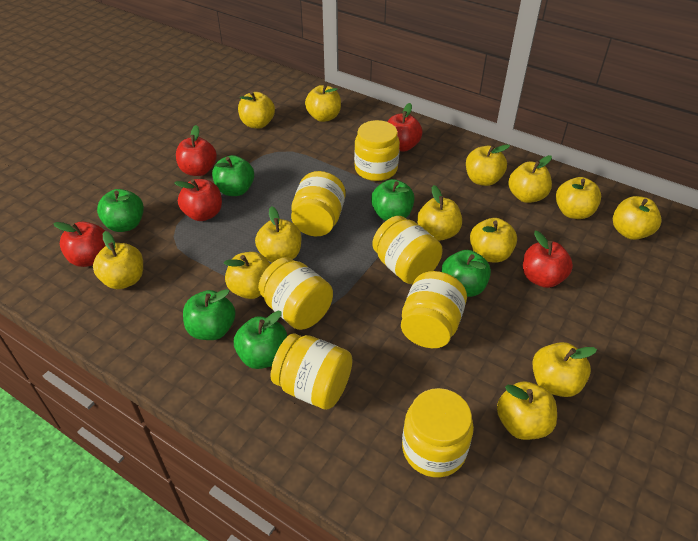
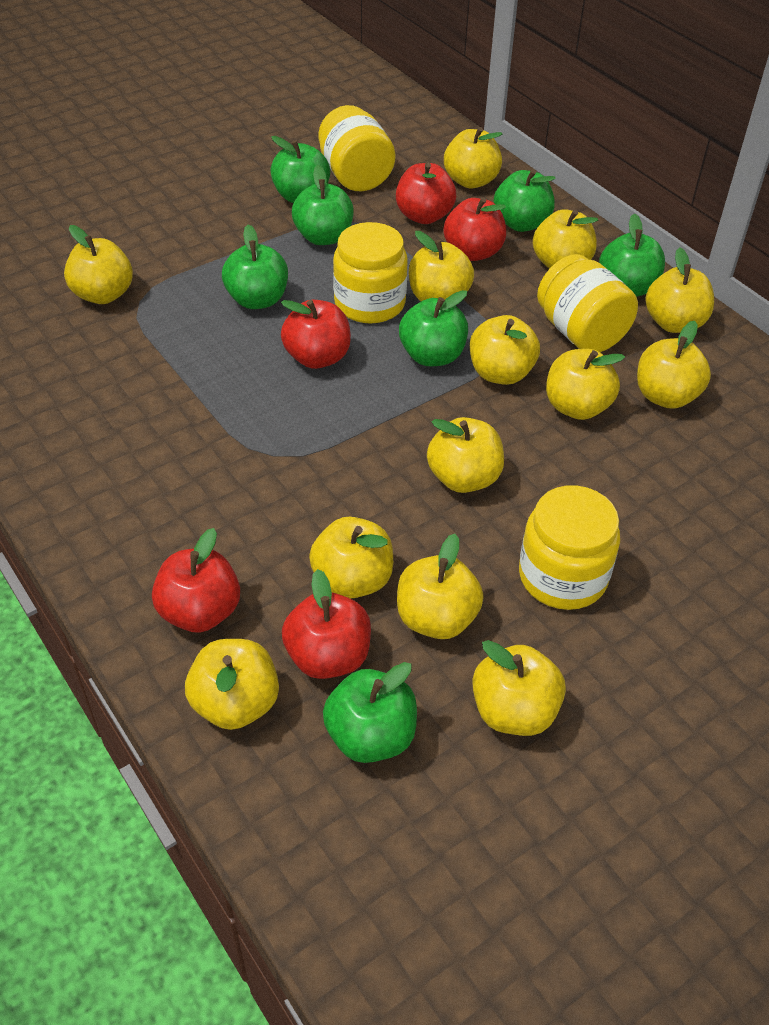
green apple: 6 -> 7
yellow jar: 7 -> 4

